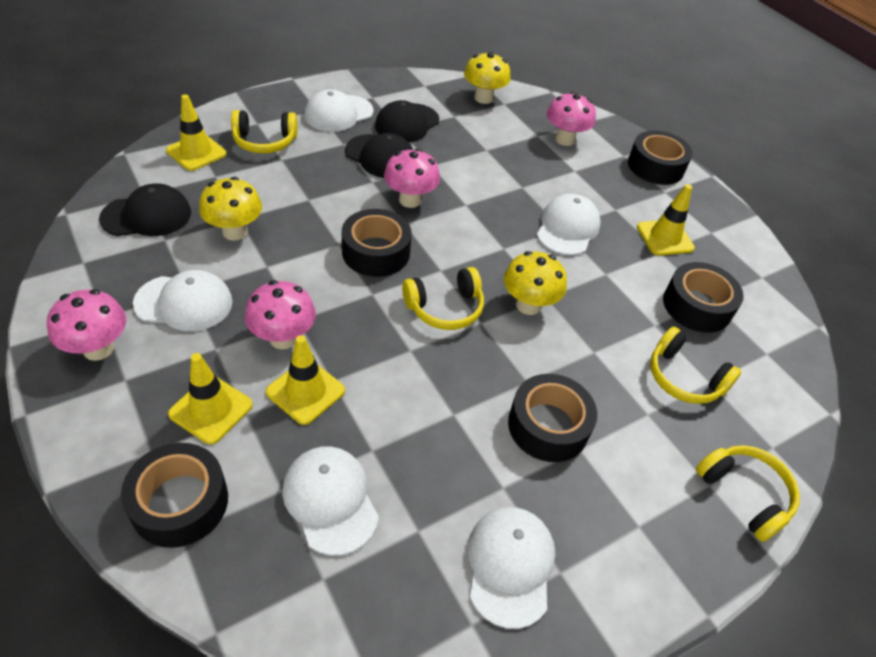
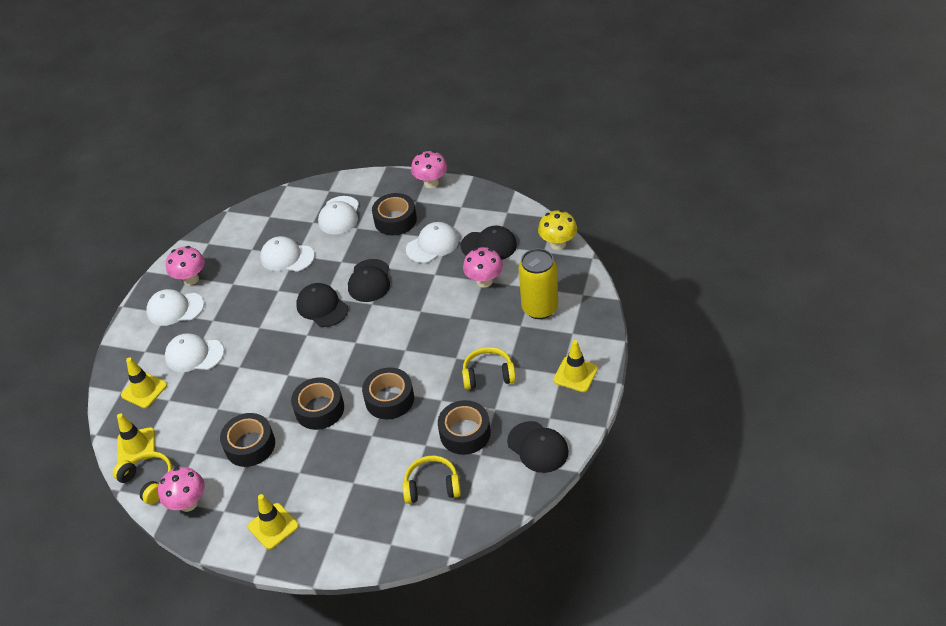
black cap: 3 -> 4
yellow can: 0 -> 1
yellow headphones: 4 -> 3
yellow mushroom: 3 -> 1

